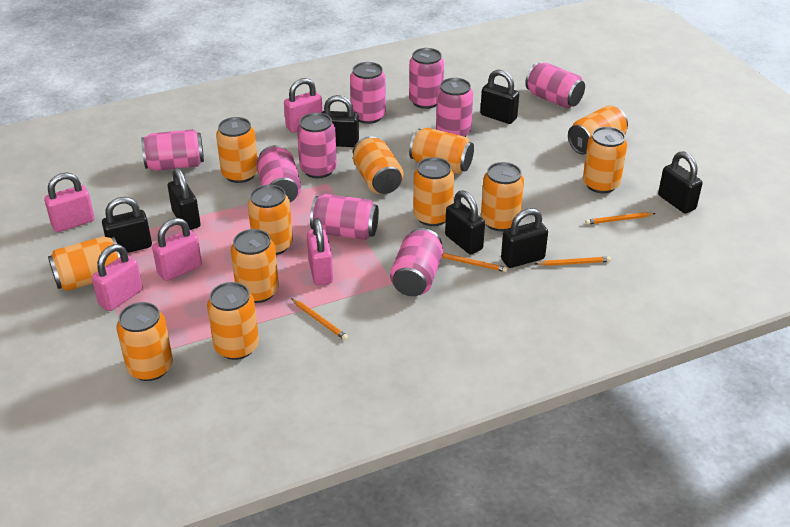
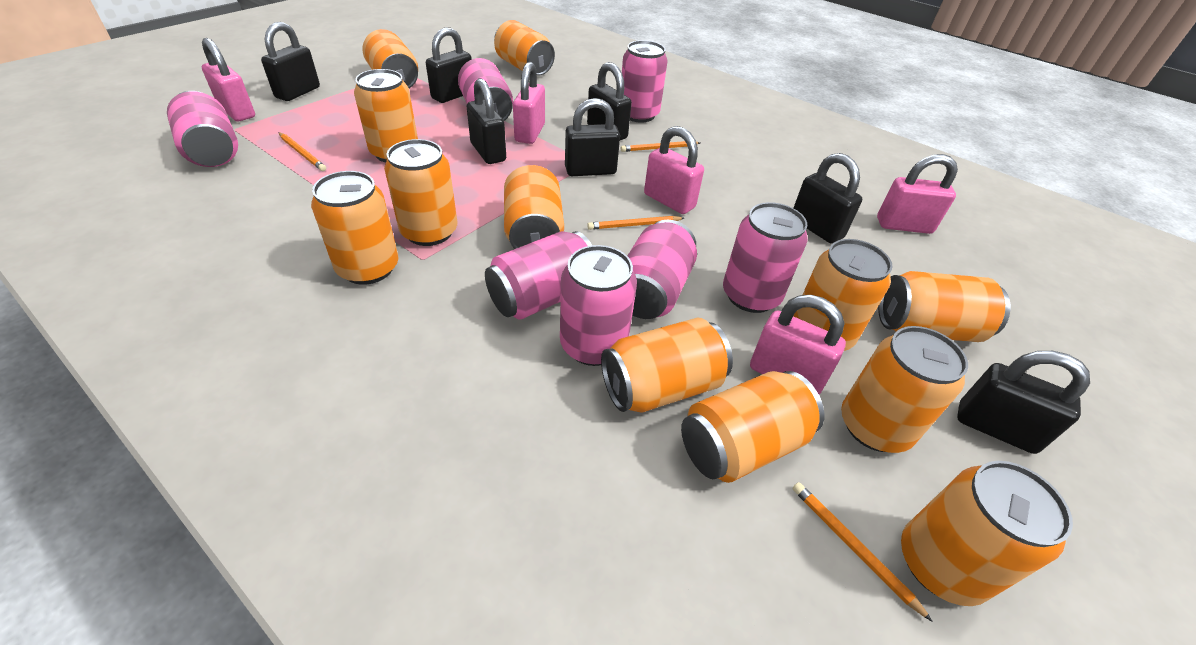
pink can: 9 -> 7

